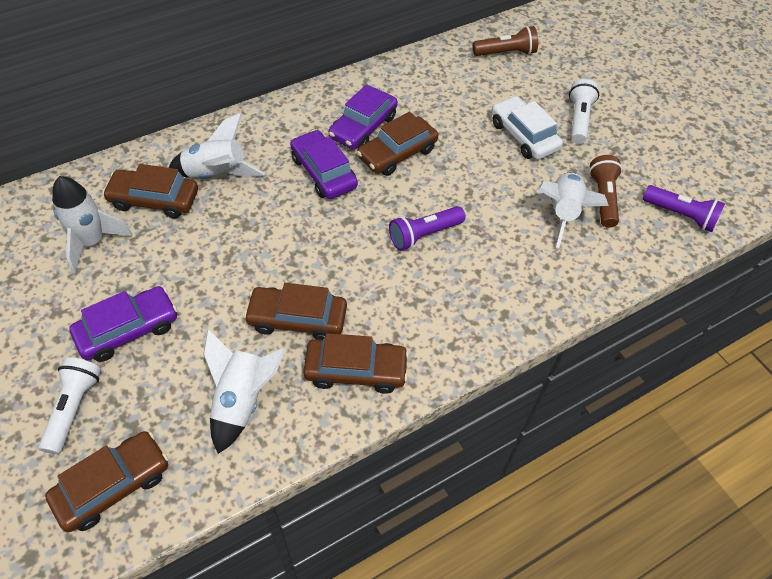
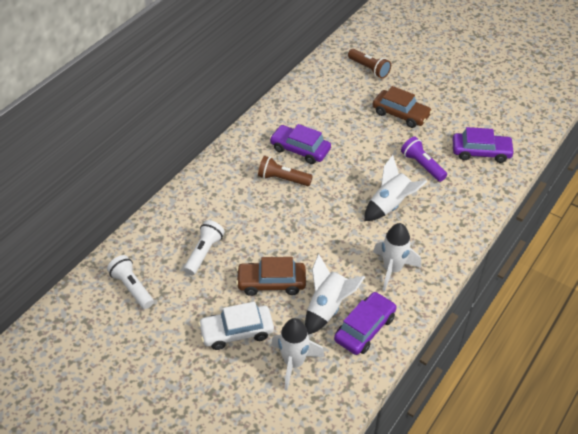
brown car: 5 -> 2
purple flashlight: 2 -> 1

